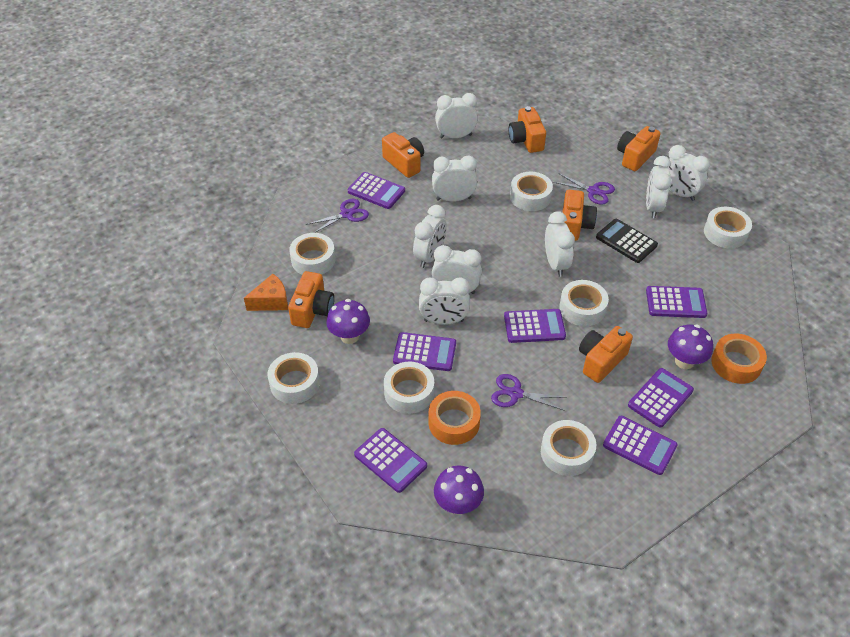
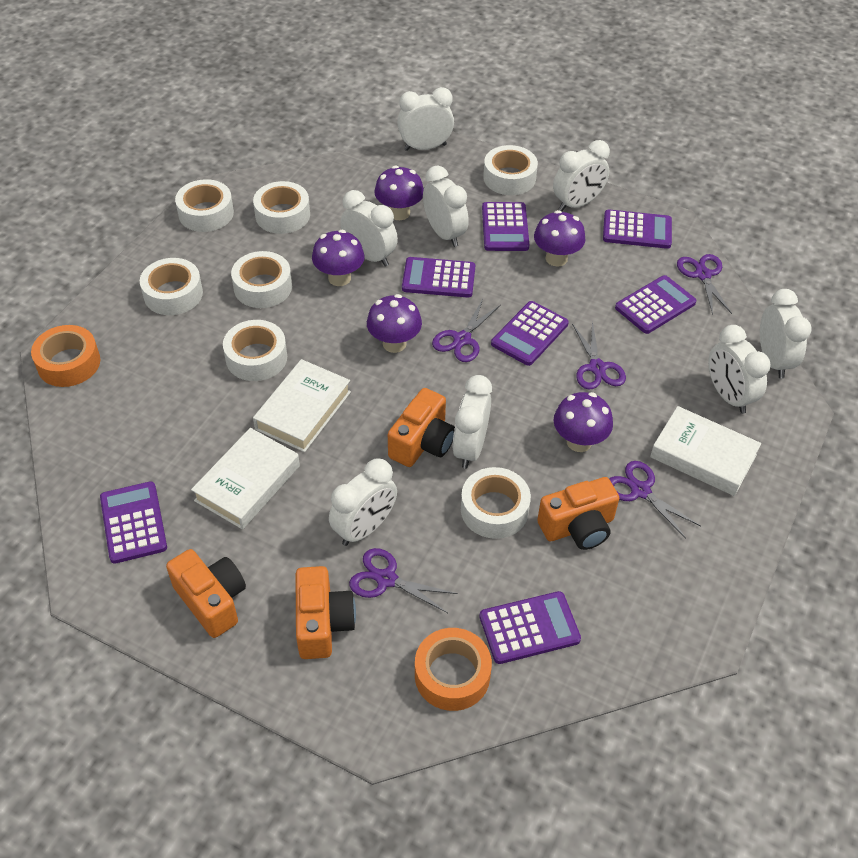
black calculator: 1 -> 0
orange camera: 6 -> 4
orange cheese: 1 -> 0
purple mushroom: 3 -> 5
purple scissors: 3 -> 5
white book: 0 -> 3

